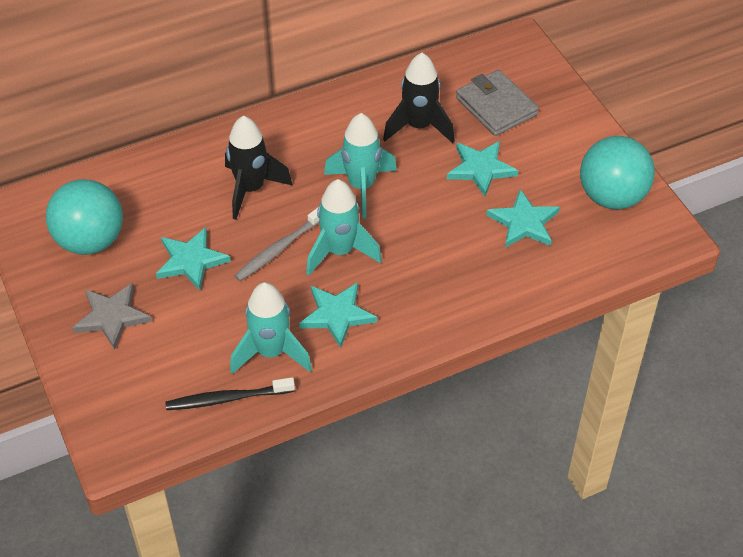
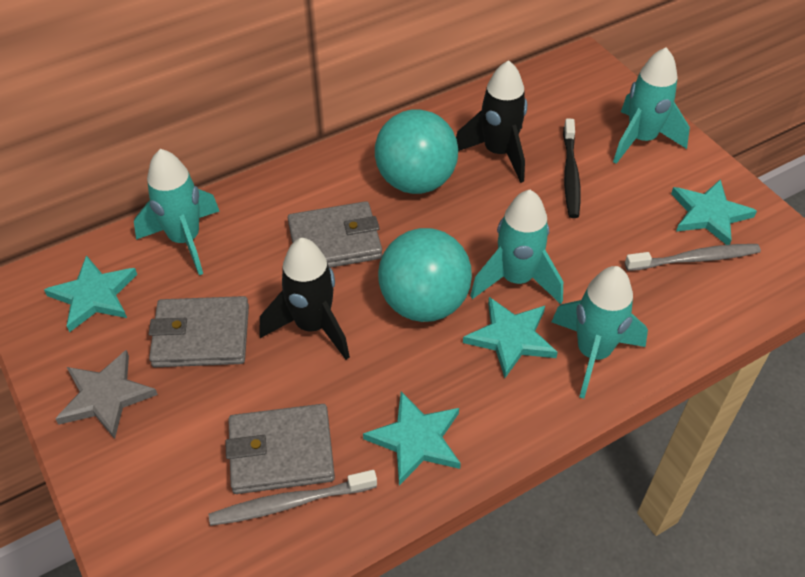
grey toothbrush: 1 -> 2
grey wallet: 1 -> 3
turquoise rocket: 3 -> 4

